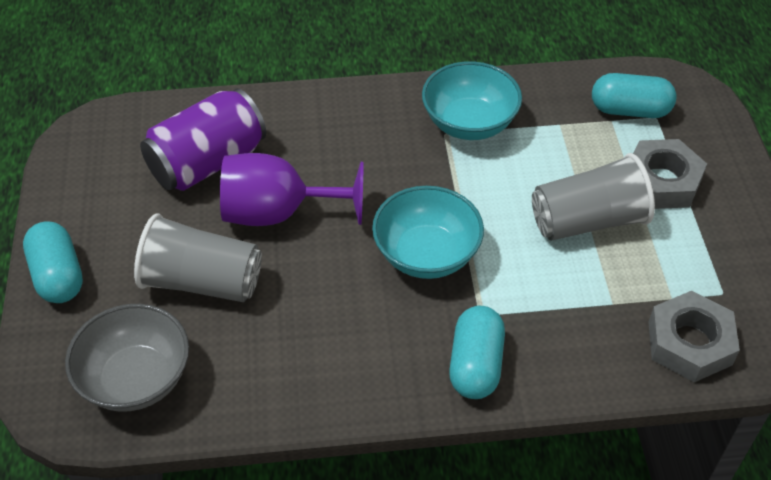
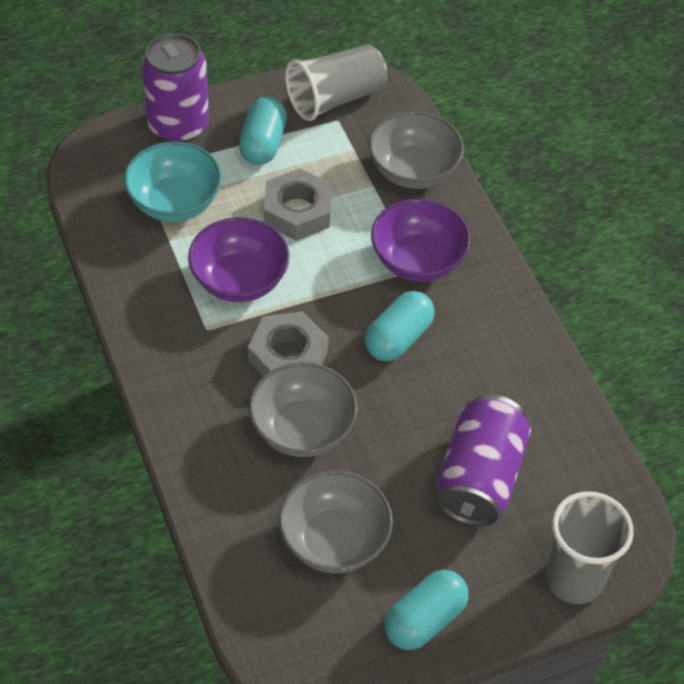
grey bowl: 1 -> 3
purple bowl: 0 -> 2
purple can: 1 -> 2
purple goblet: 1 -> 0
turquoise bowl: 2 -> 1

